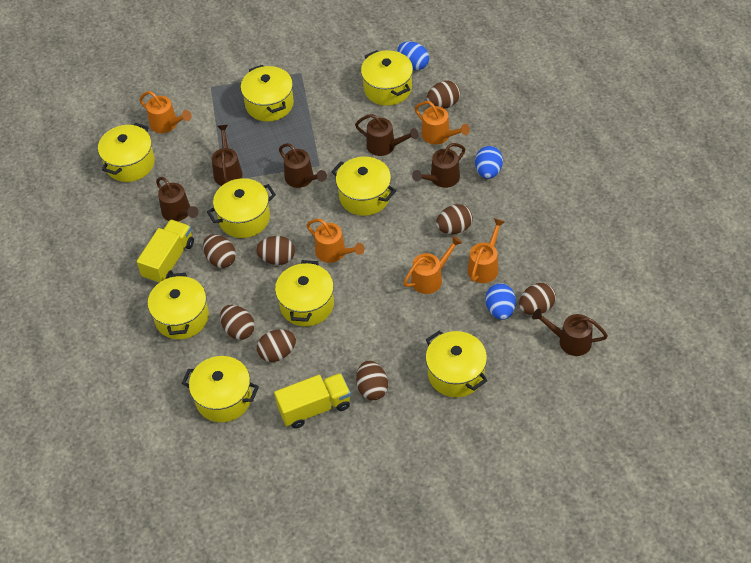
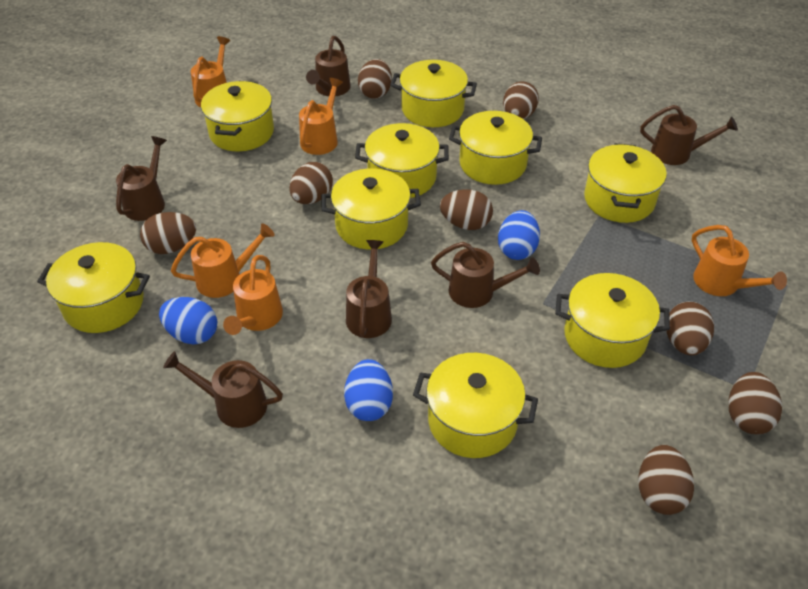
yellow truck: 2 -> 0

